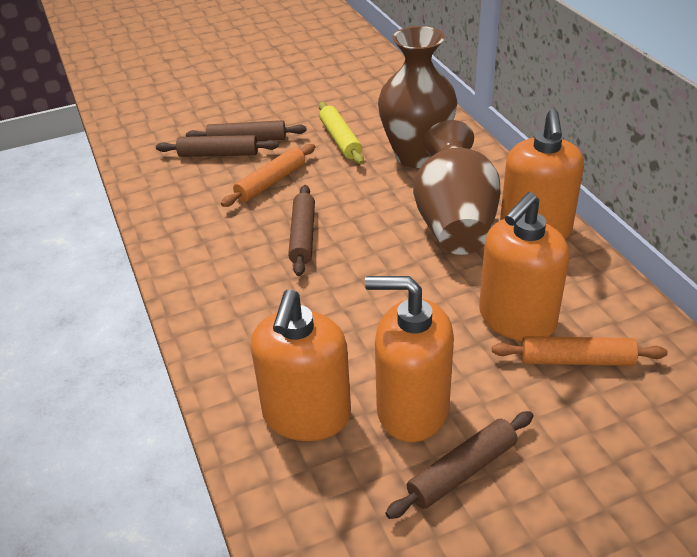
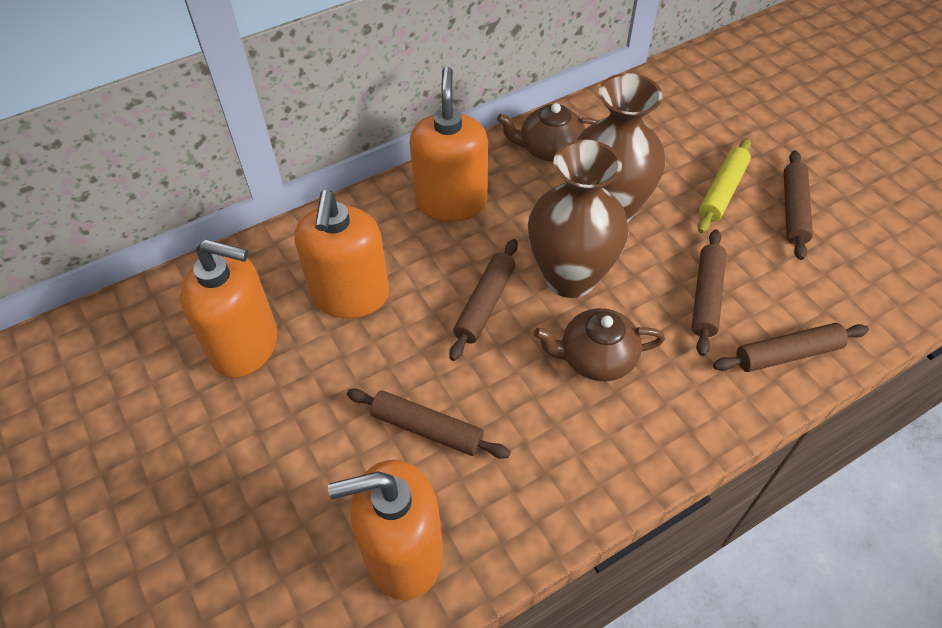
brown rolling pin: 4 -> 5
brown teapot: 0 -> 2
orange rolling pin: 2 -> 0

